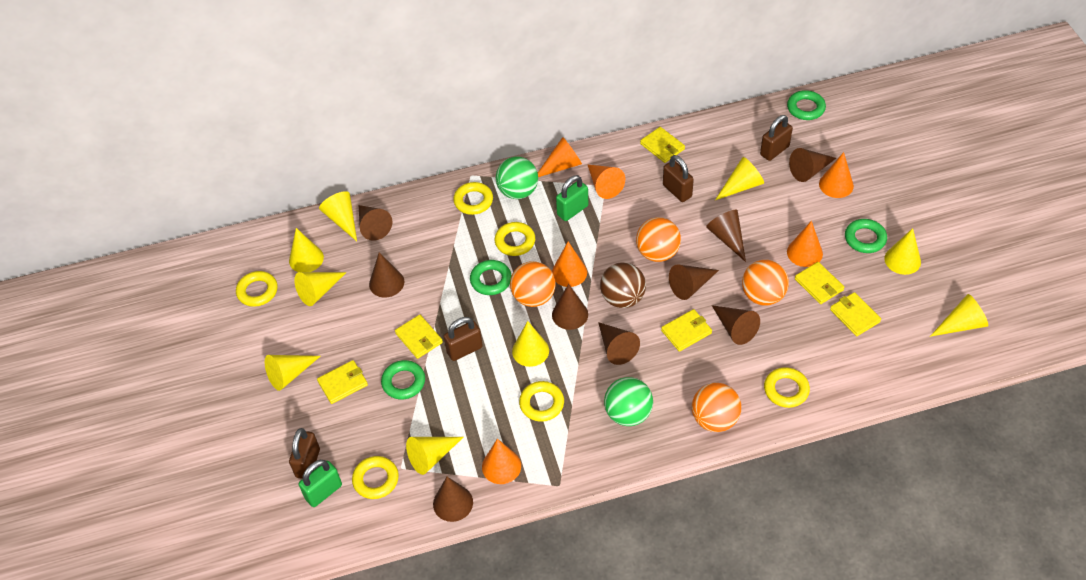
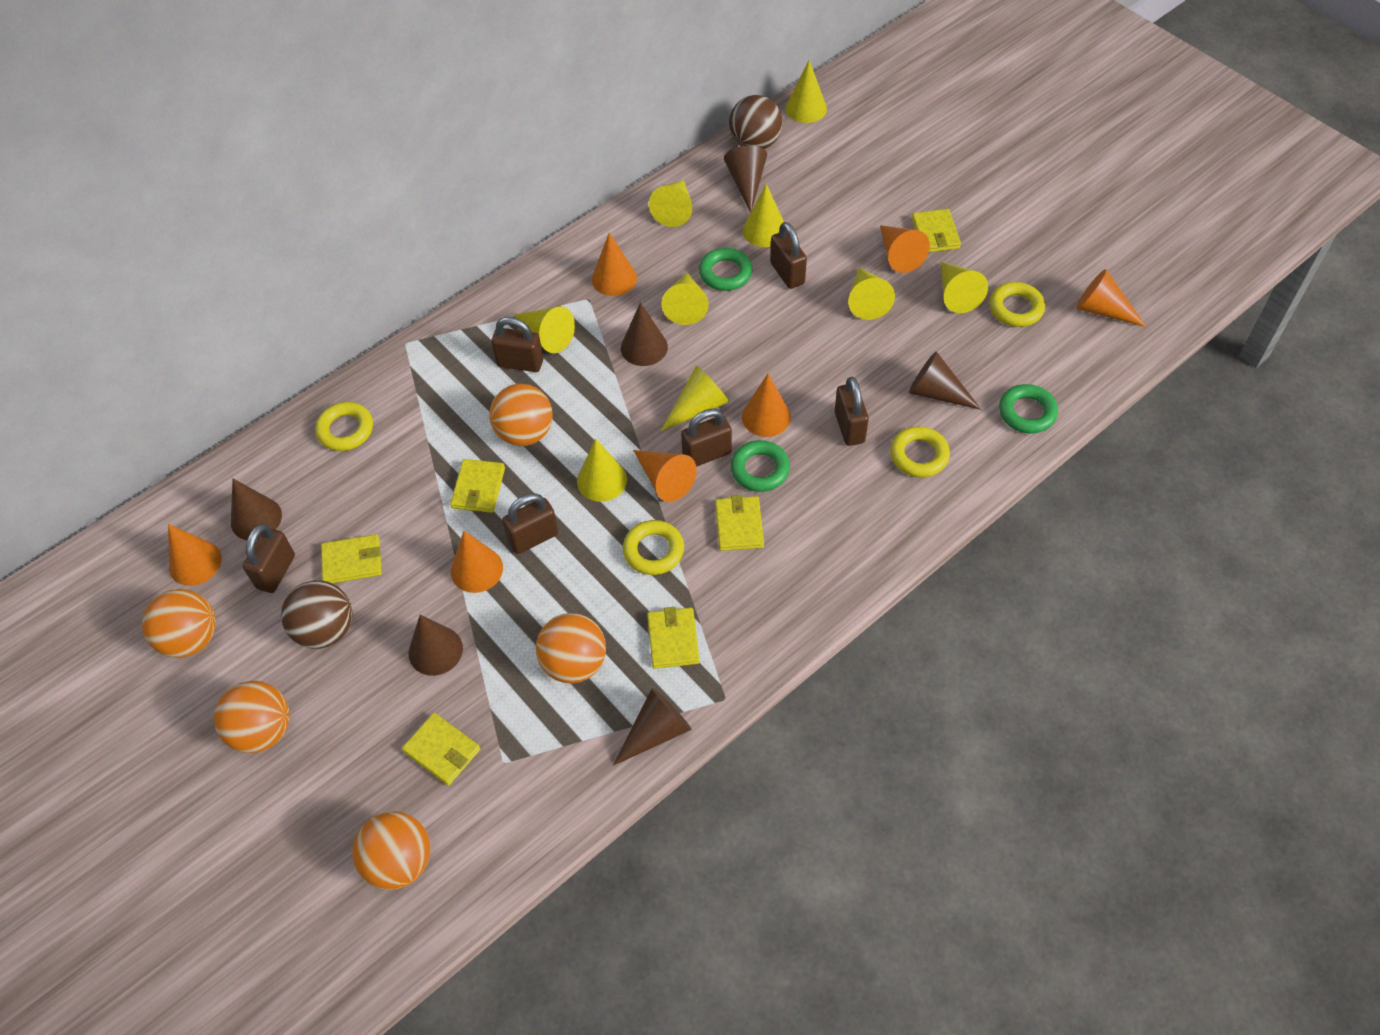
brown ball: 1 -> 2
brown cone: 9 -> 6
brown padlock: 4 -> 6
green ball: 2 -> 0
green padlock: 2 -> 0
green ring: 4 -> 3
orange ball: 4 -> 5
orange cone: 6 -> 7
yellow ring: 6 -> 4

